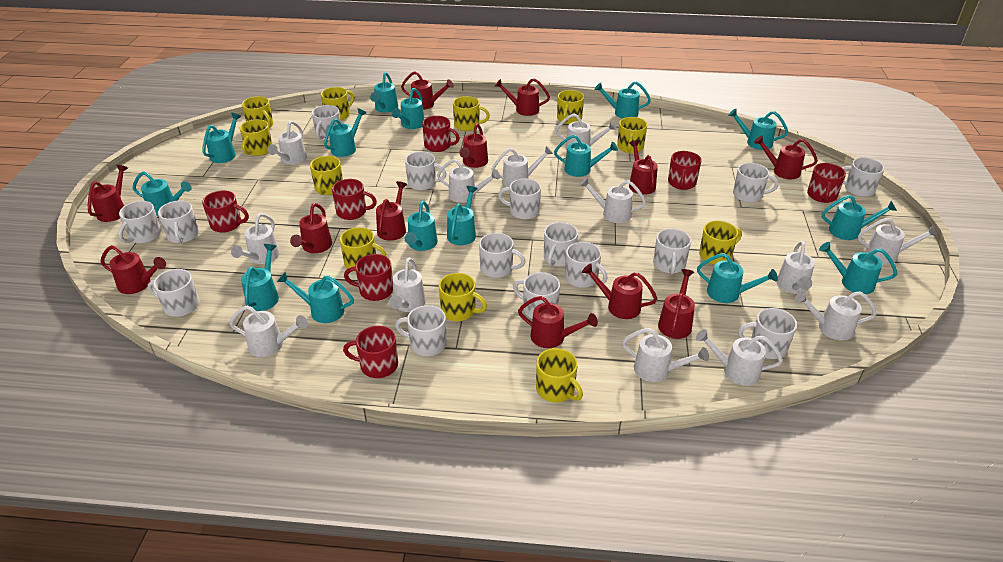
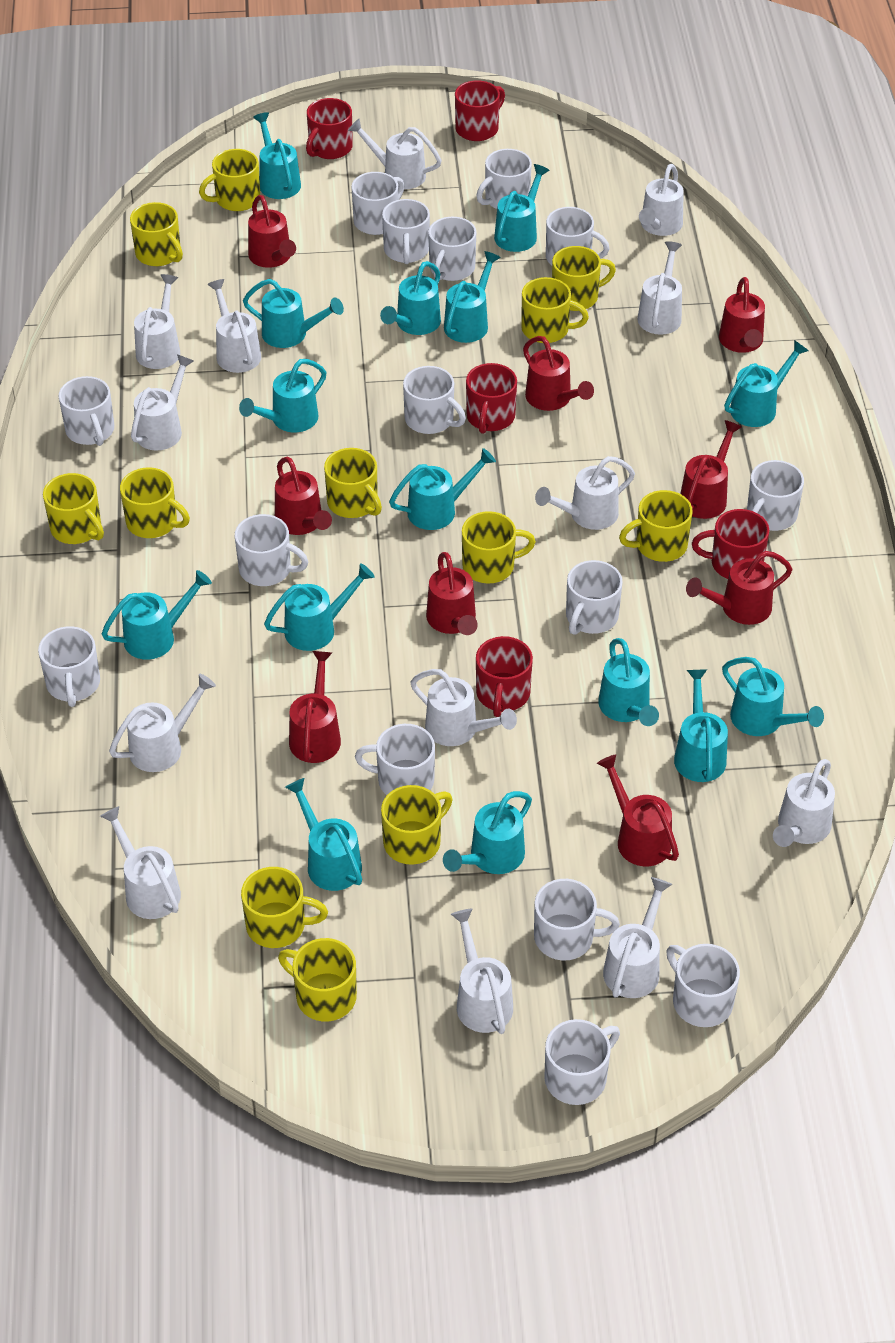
red mug: 7 -> 5
red watering can: 12 -> 9
yellow mug: 11 -> 12

